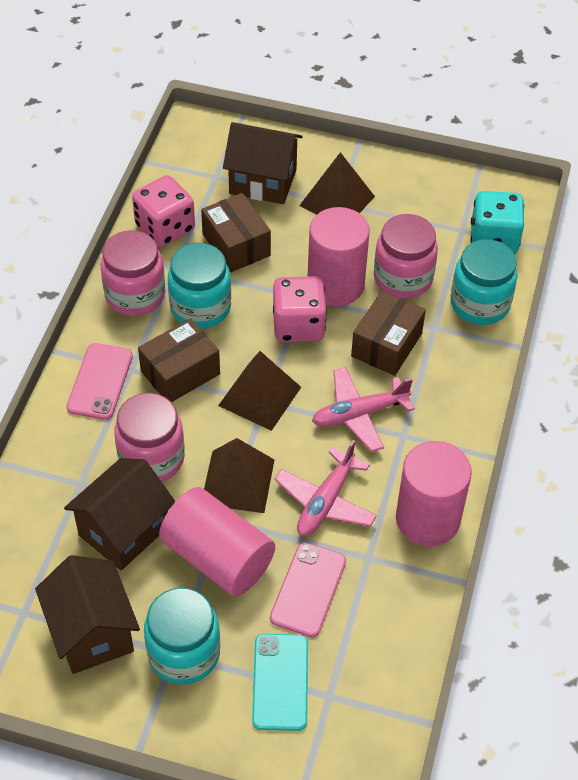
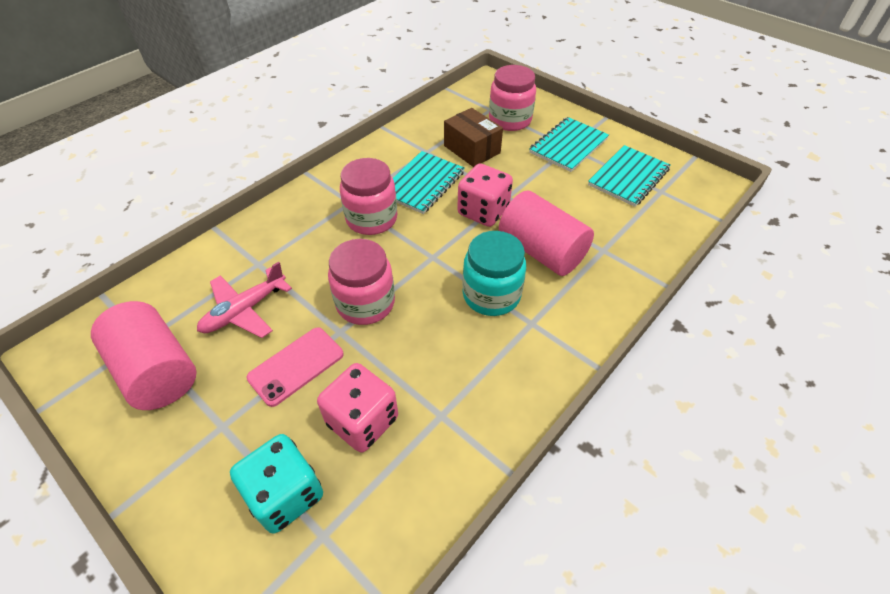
brown box: 3 -> 1
brown house: 3 -> 0
brown pyramid: 3 -> 0
pink cylinder: 3 -> 2
pink phone: 2 -> 1
pink plane: 2 -> 1
turquoise jar: 3 -> 1
turquoise notebook: 0 -> 3
turquoise phone: 1 -> 0

